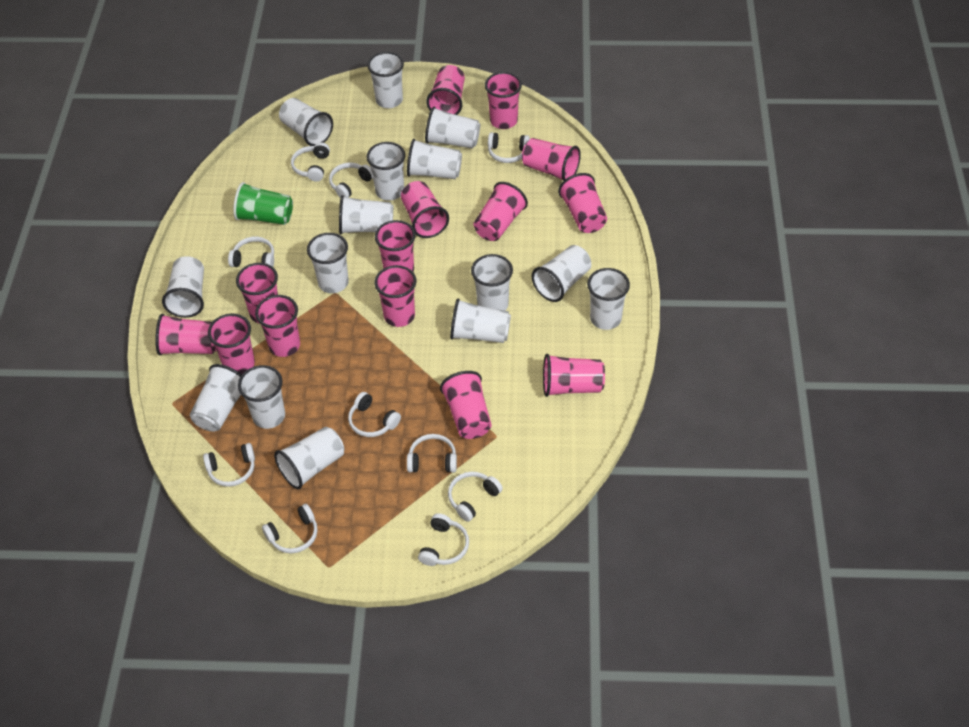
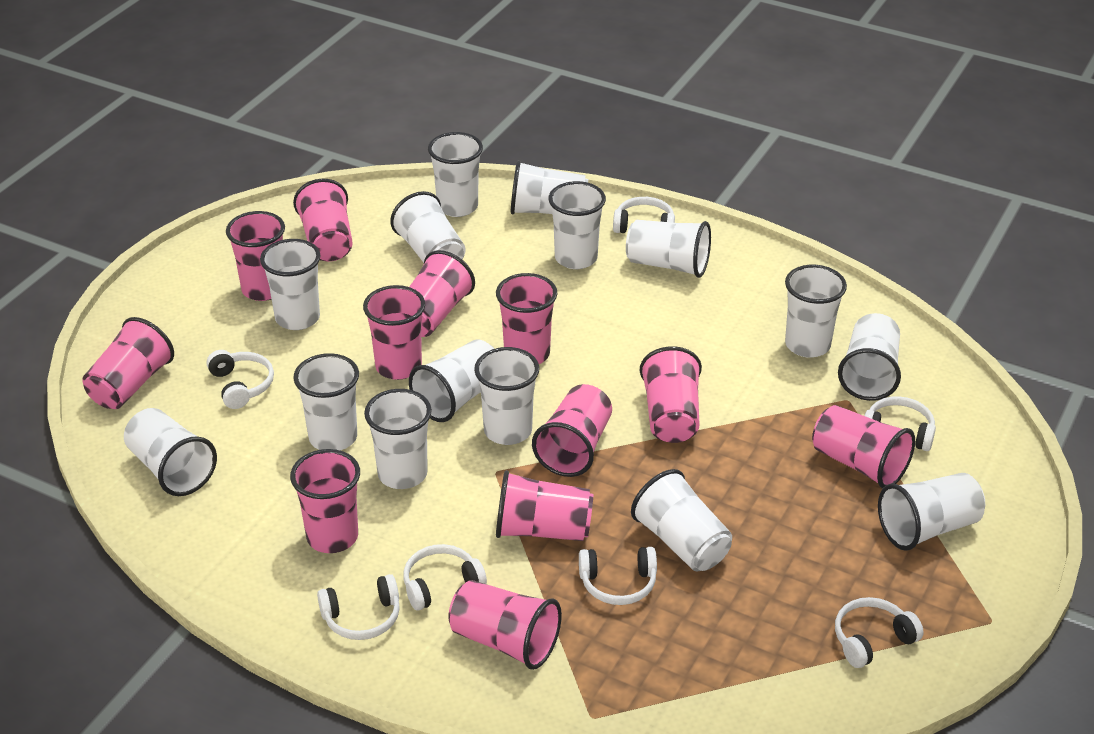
green cup: 1 -> 0
pink cup: 14 -> 12
white headphones: 10 -> 7

